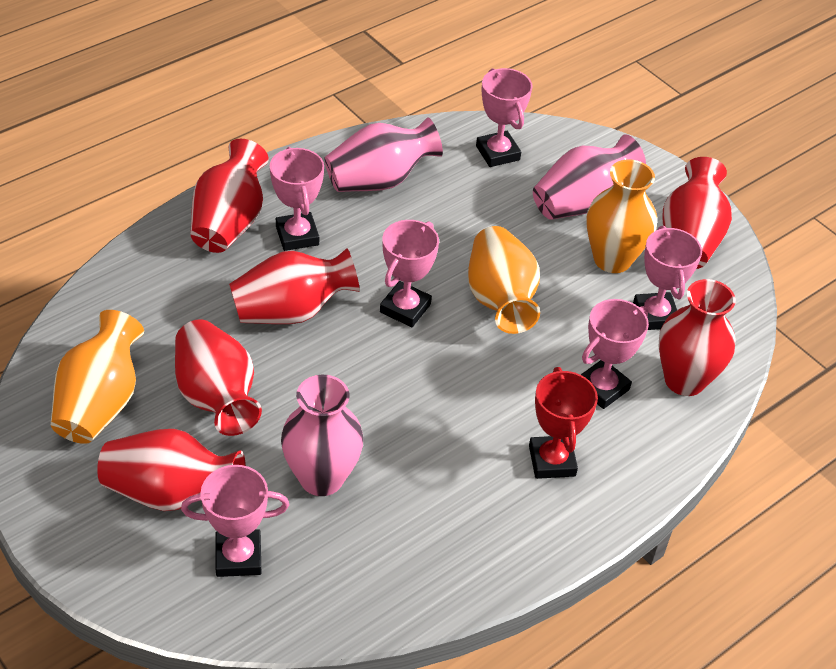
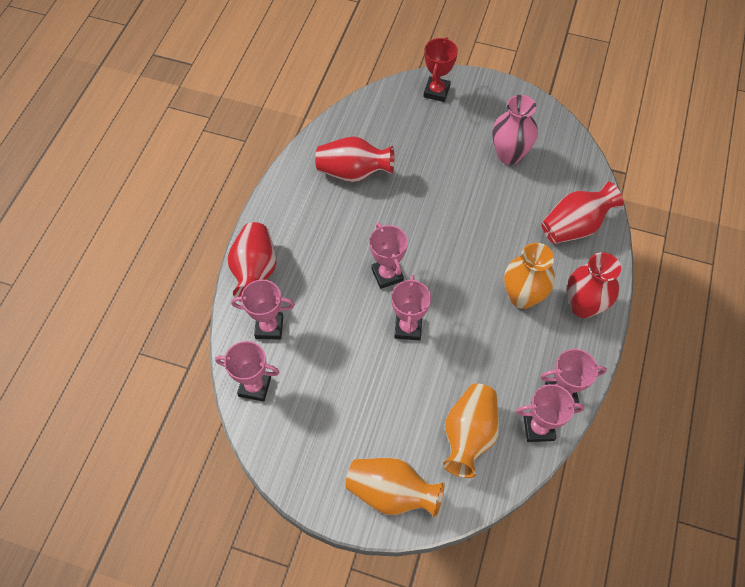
pink vase: 3 -> 1
red vase: 6 -> 4

